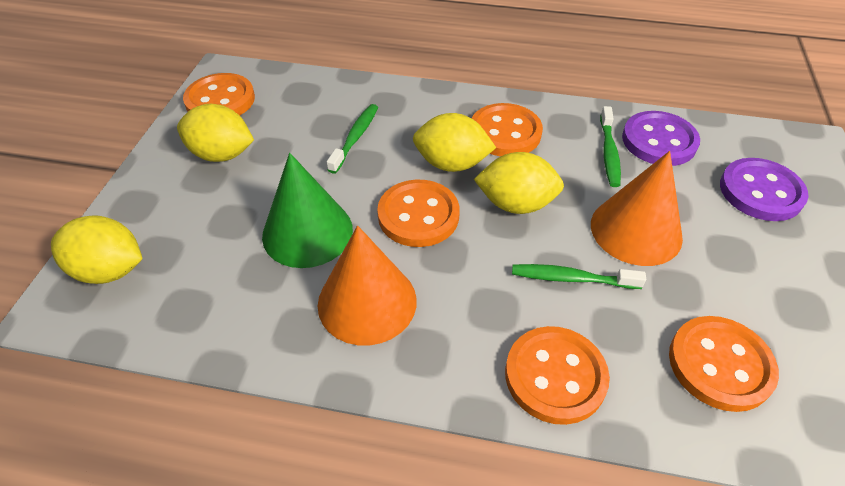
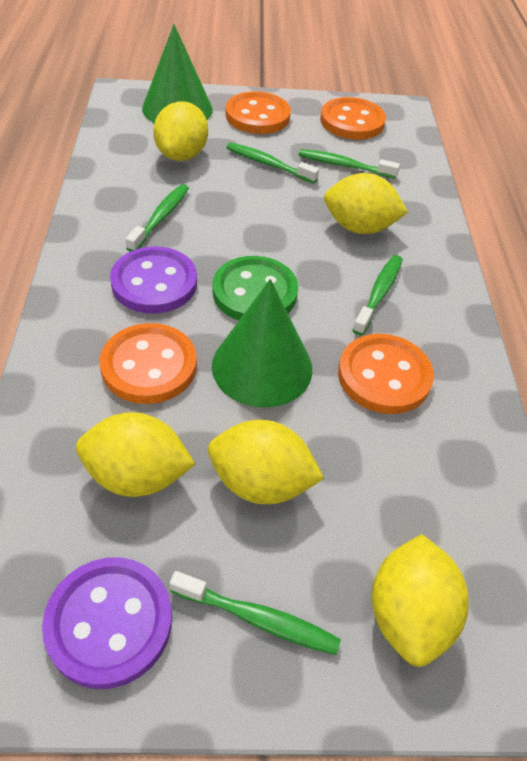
green button: 0 -> 1
green cone: 1 -> 2
green toothbrush: 3 -> 5
orange button: 5 -> 4
orange cone: 2 -> 0
yellow lemon: 4 -> 5

